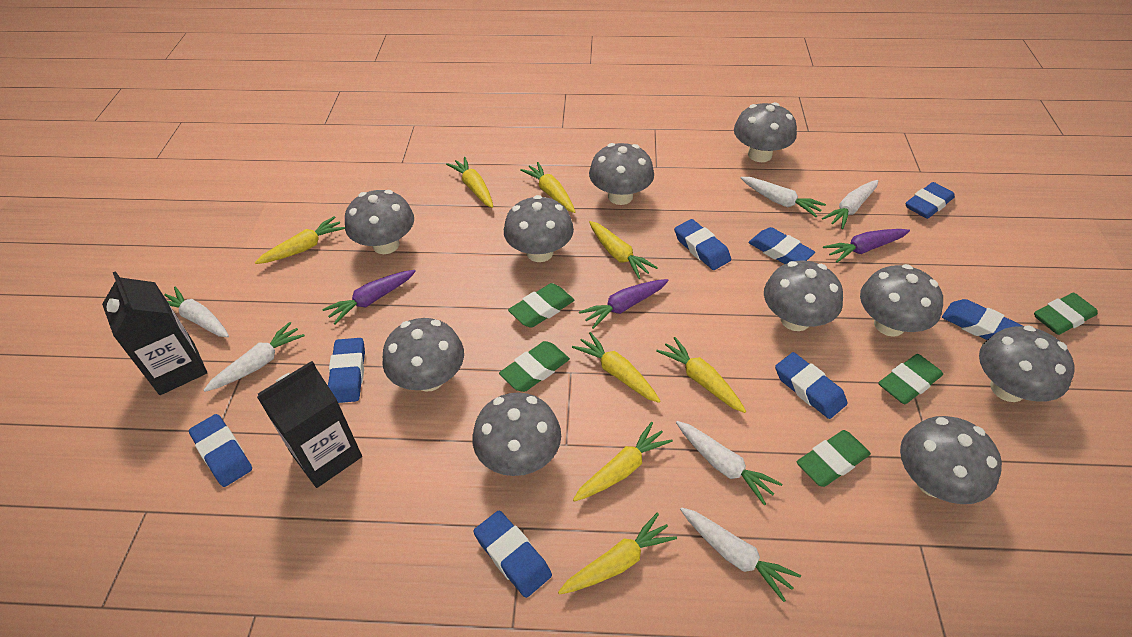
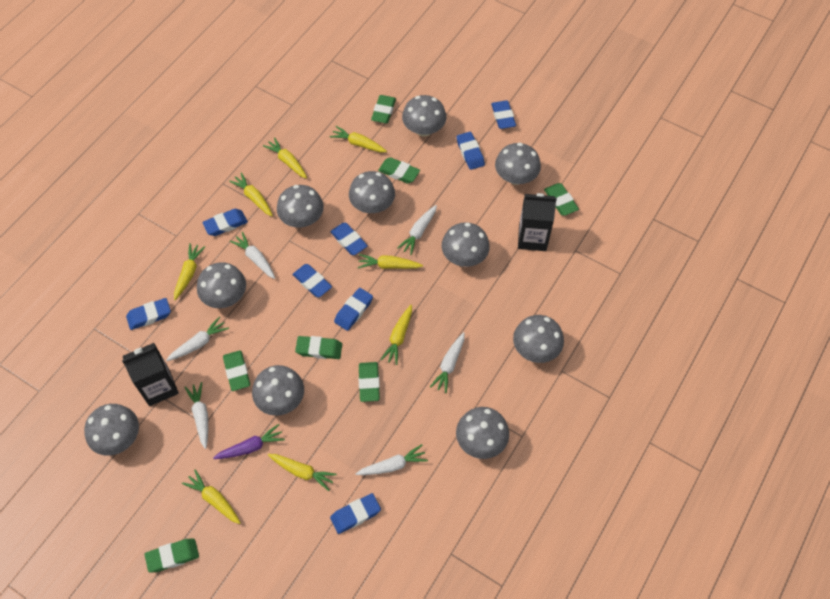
green eraser: 5 -> 7
purple carrot: 3 -> 1

